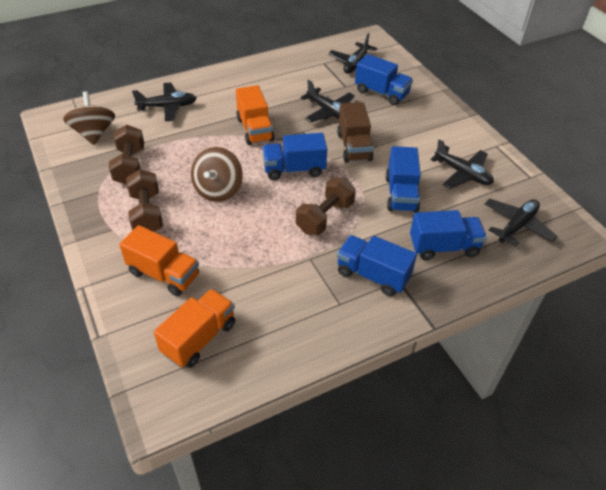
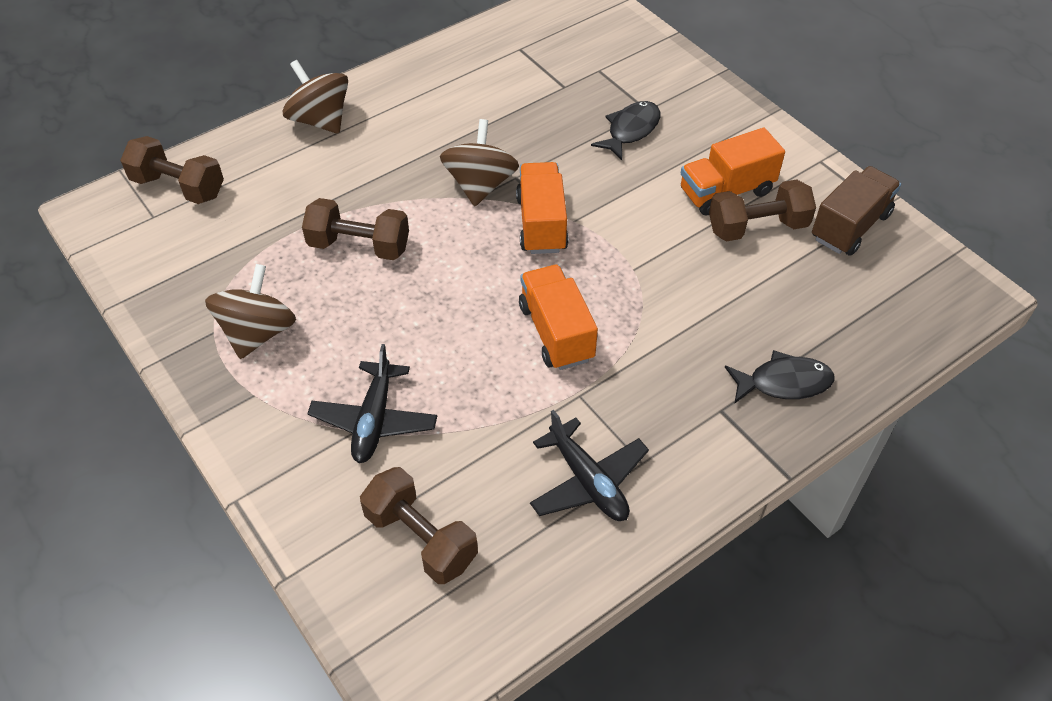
black fish: 0 -> 2
black plane: 5 -> 2
blue truck: 5 -> 0
brown dumbbell: 3 -> 4
brown spinning top: 2 -> 3

